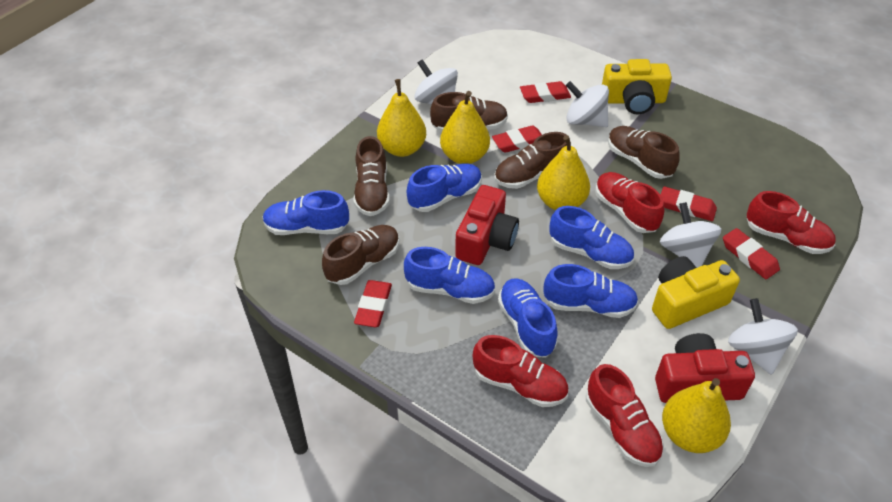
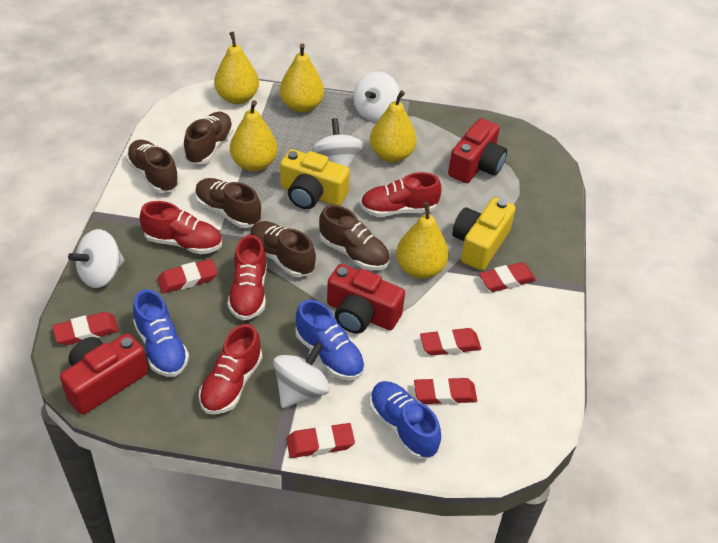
blue shoe: 6 -> 3
red camera: 2 -> 3
red eraser: 5 -> 6
yellow pear: 4 -> 5

